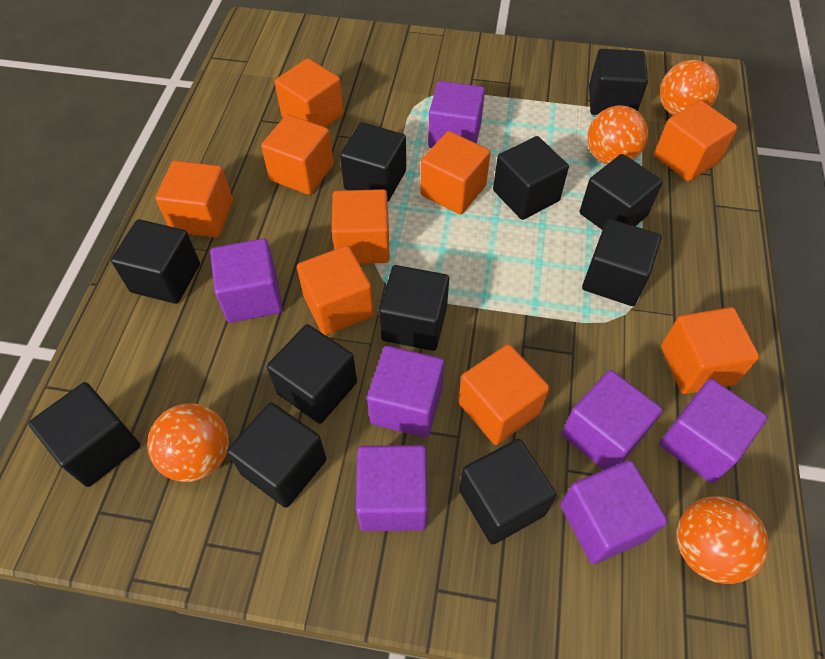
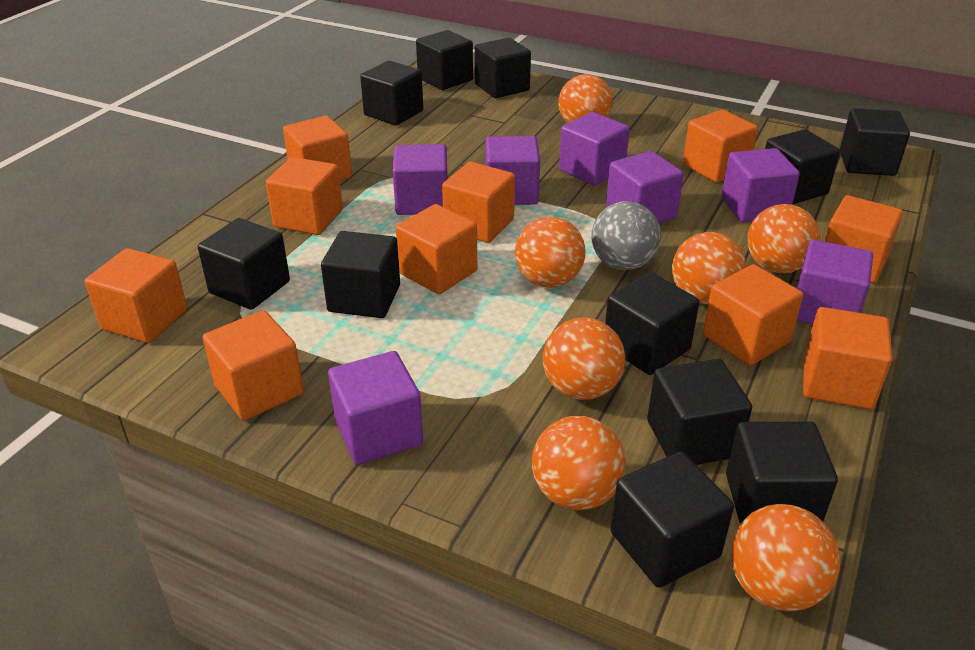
grey ball: 0 -> 1
orange ball: 4 -> 7
orange cube: 9 -> 10

